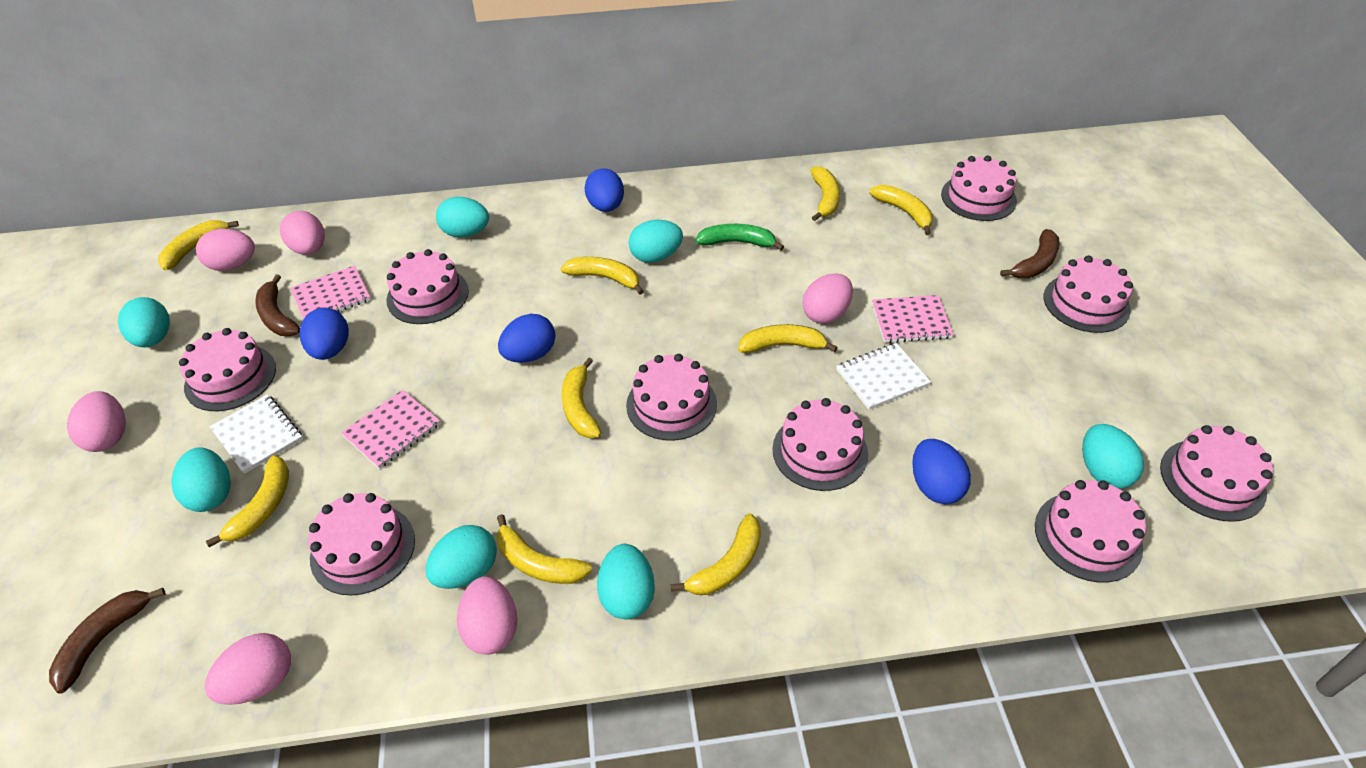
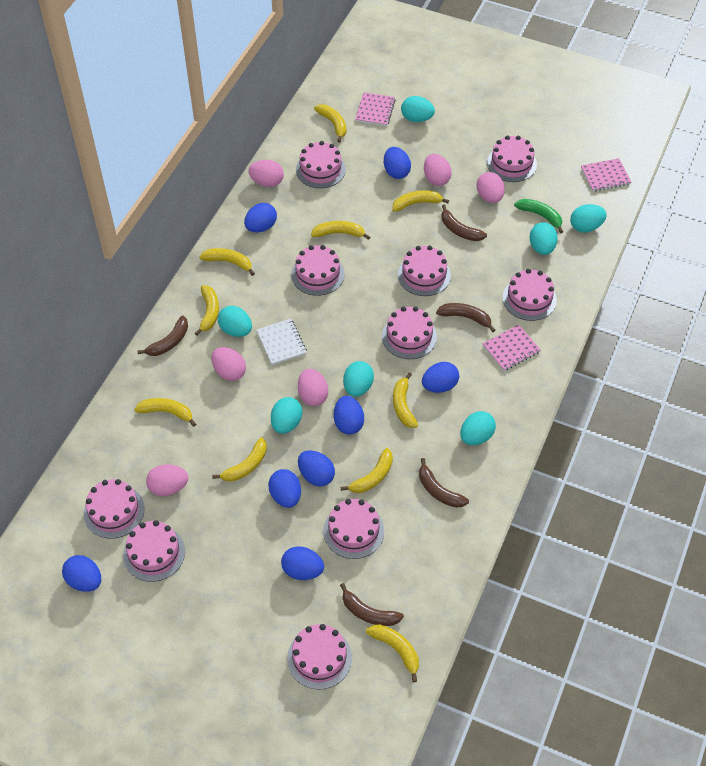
blue egg: 4 -> 8
brown banana: 3 -> 5
pink cake: 9 -> 10
white notebook: 2 -> 1
yellow banana: 9 -> 10

